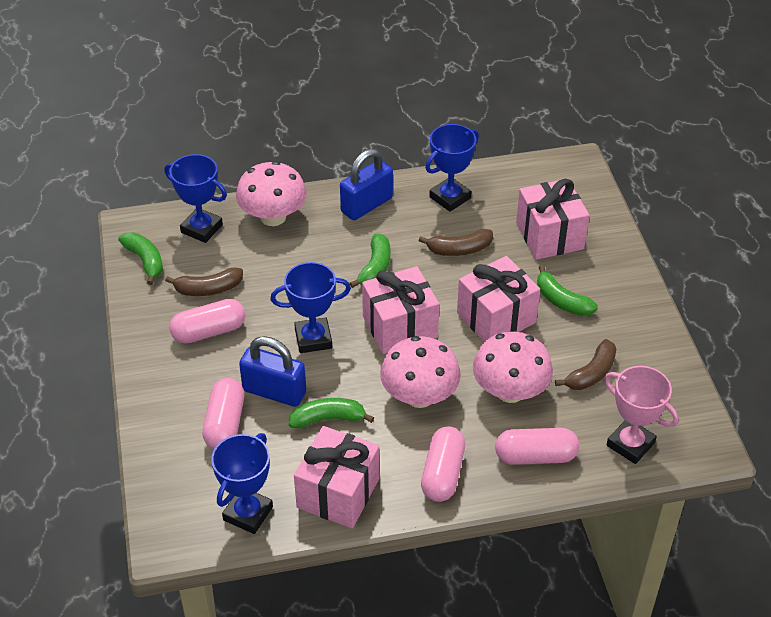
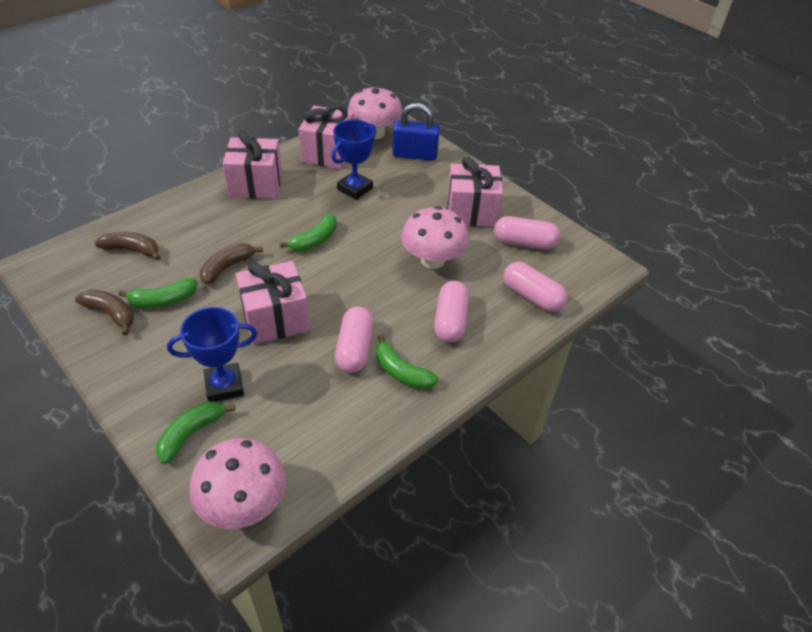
blue padlock: 2 -> 1
blue trophy: 4 -> 2
pink trophy: 1 -> 0

